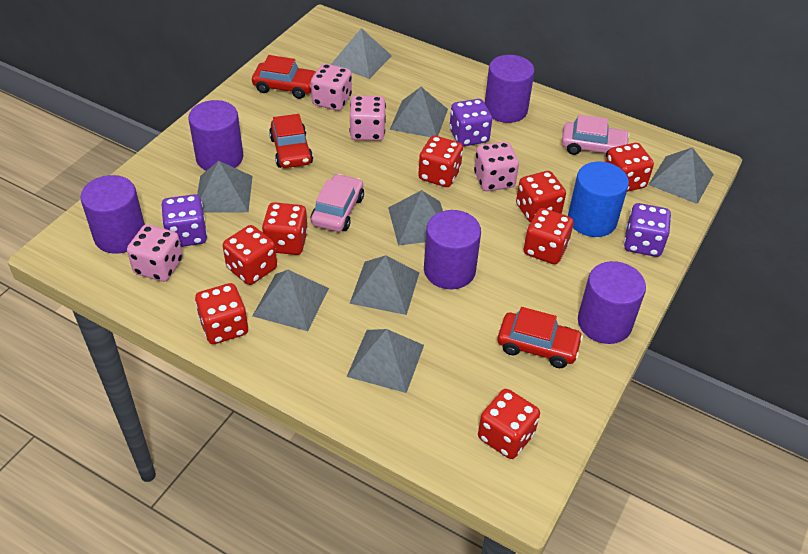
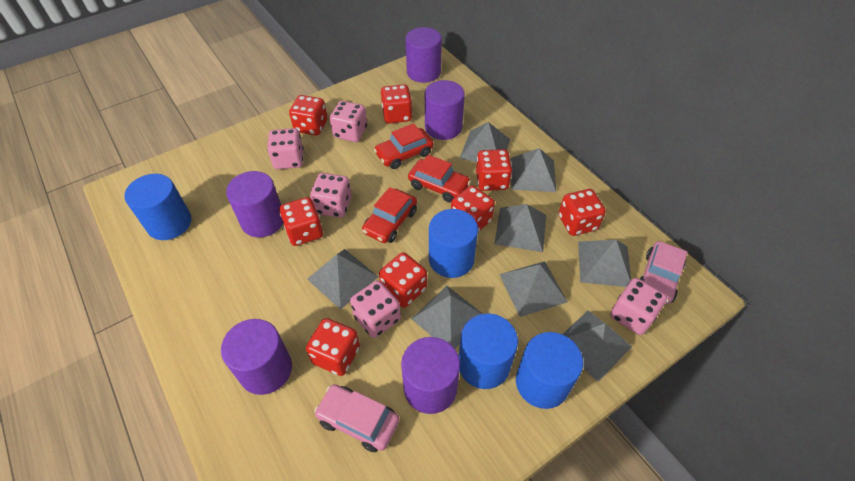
blue cylinder: 1 -> 4
pink dice: 4 -> 5
purple dice: 3 -> 0

